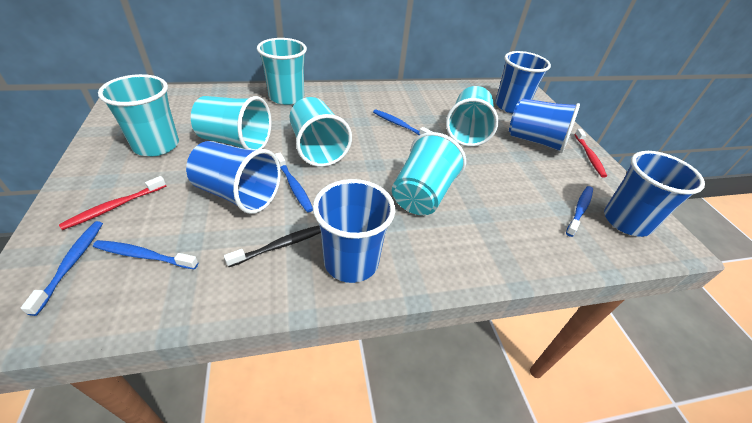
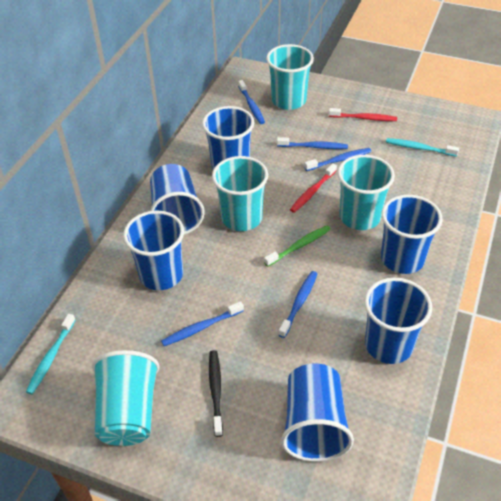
blue cup: 5 -> 6
green toothbrush: 0 -> 1
turquoise cup: 6 -> 4
turquoise toothbrush: 0 -> 2

